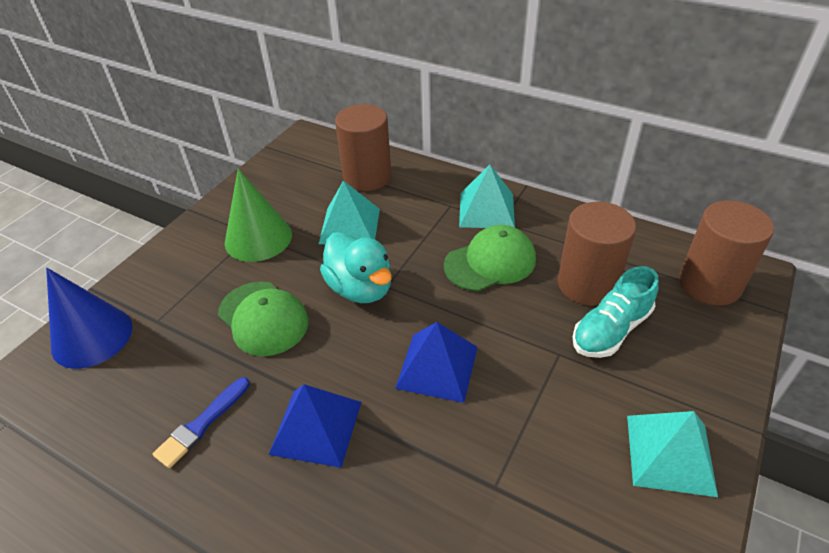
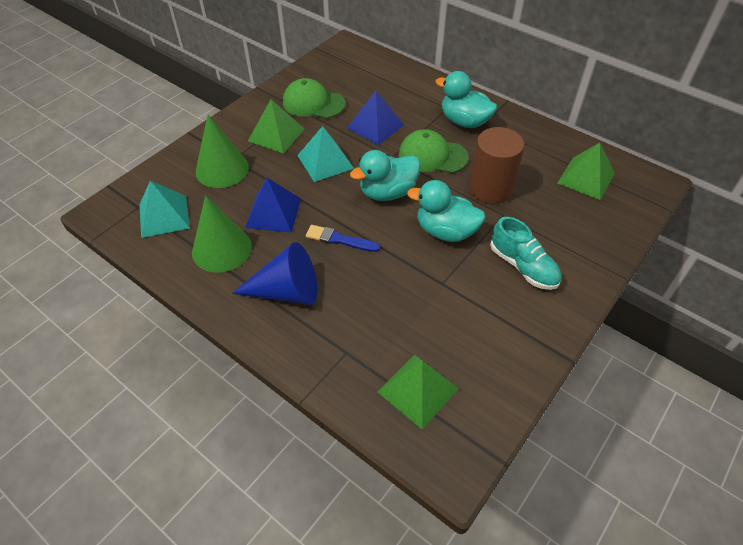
brown cylinder: 3 -> 1
green cone: 1 -> 2
green pyramid: 0 -> 3
turquoise duck: 1 -> 3
turquoise pyramid: 3 -> 2

